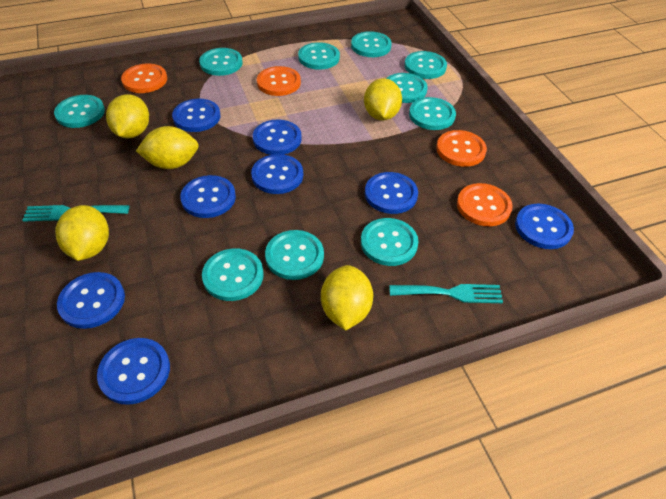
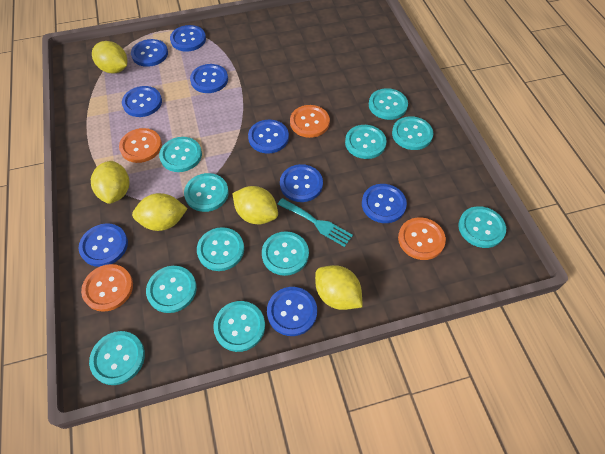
blue button: 8 -> 9
turquoise button: 10 -> 11
turquoise fork: 2 -> 1

